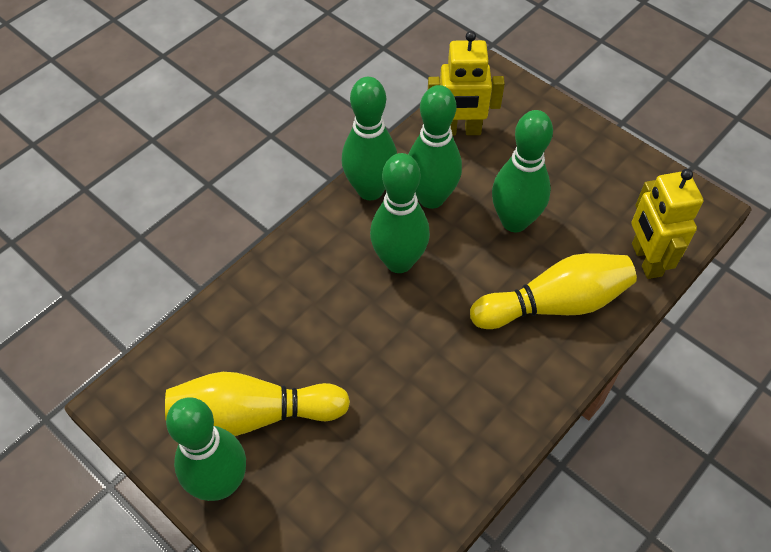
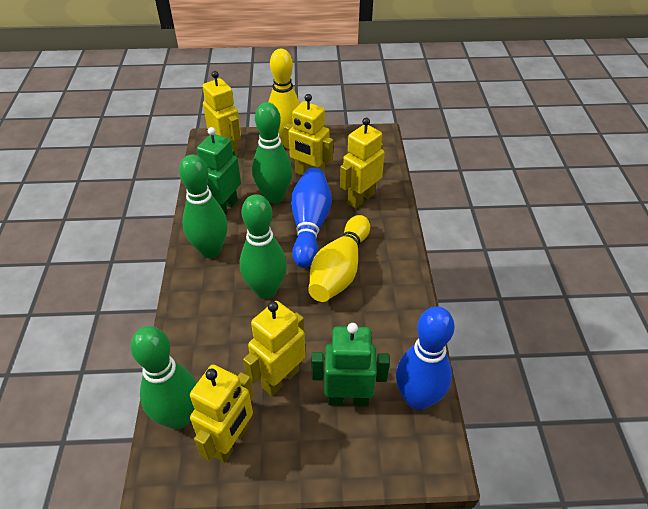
blue bowling pin: 0 -> 2
green bowling pin: 5 -> 4
green robot: 0 -> 2
yellow robot: 2 -> 5

